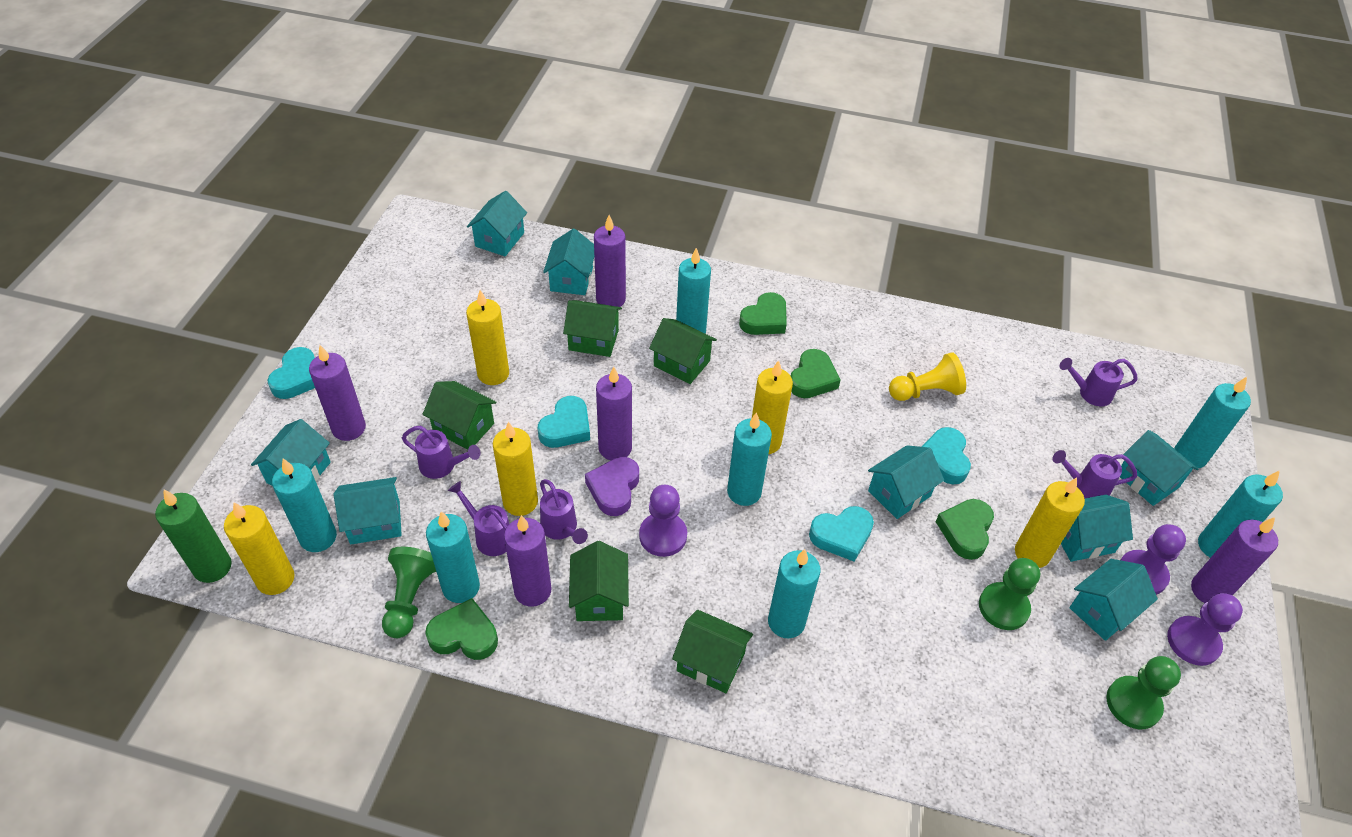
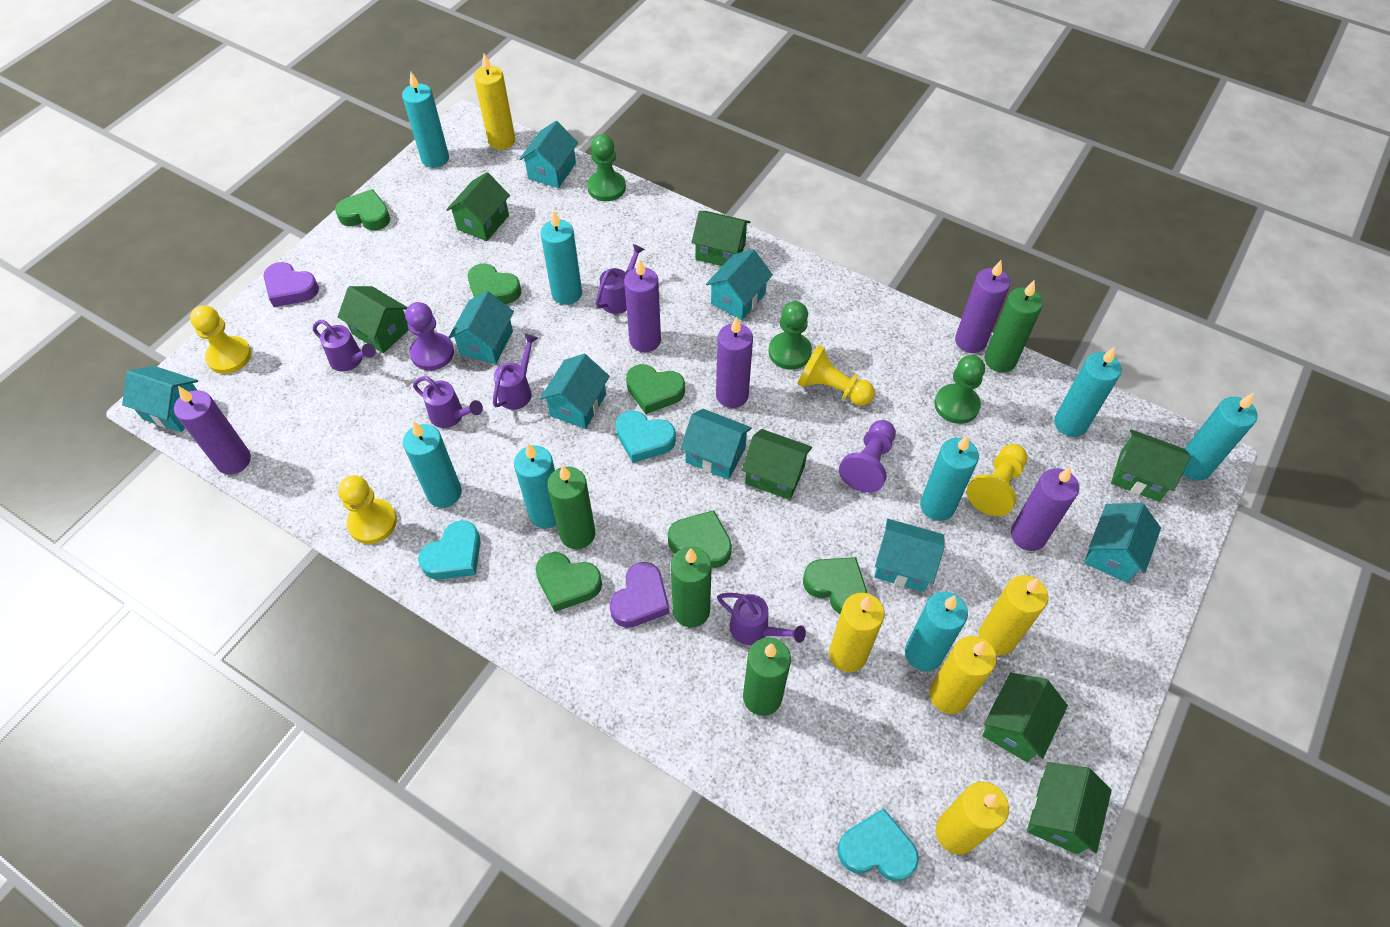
green candle: 1 -> 4
green heart: 4 -> 6
green house: 5 -> 7
purple heart: 1 -> 2
purple pawn: 3 -> 2
turquoise candle: 7 -> 8
turquoise heart: 4 -> 3
yellow pawn: 1 -> 4

